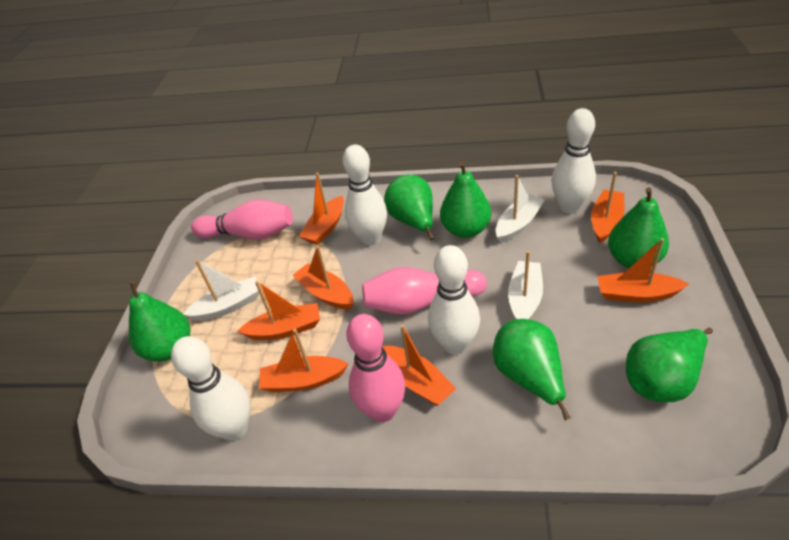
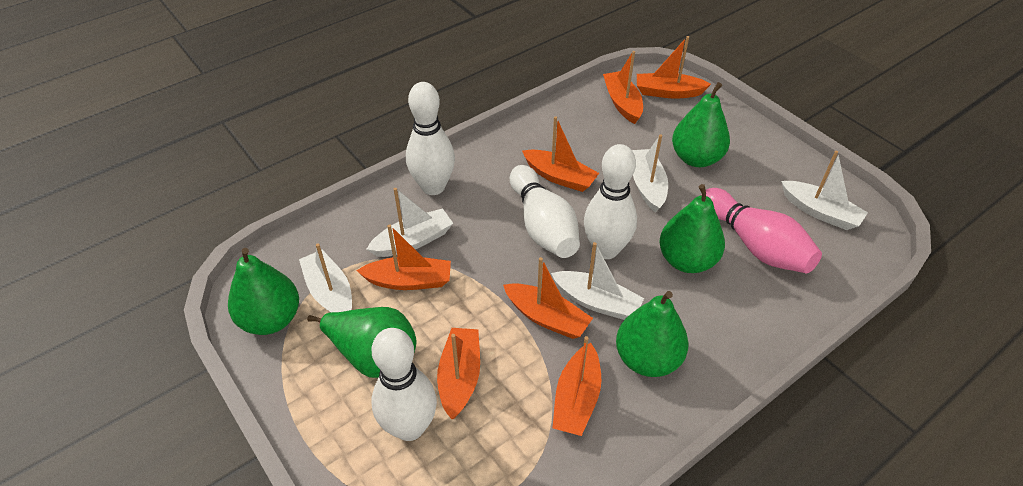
green pear: 6 -> 5
pink bowling pin: 3 -> 1
white boat: 3 -> 5

